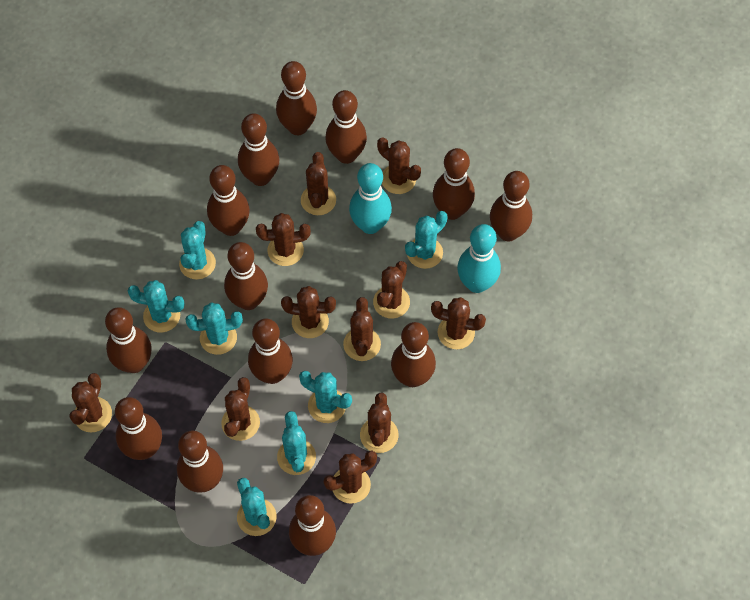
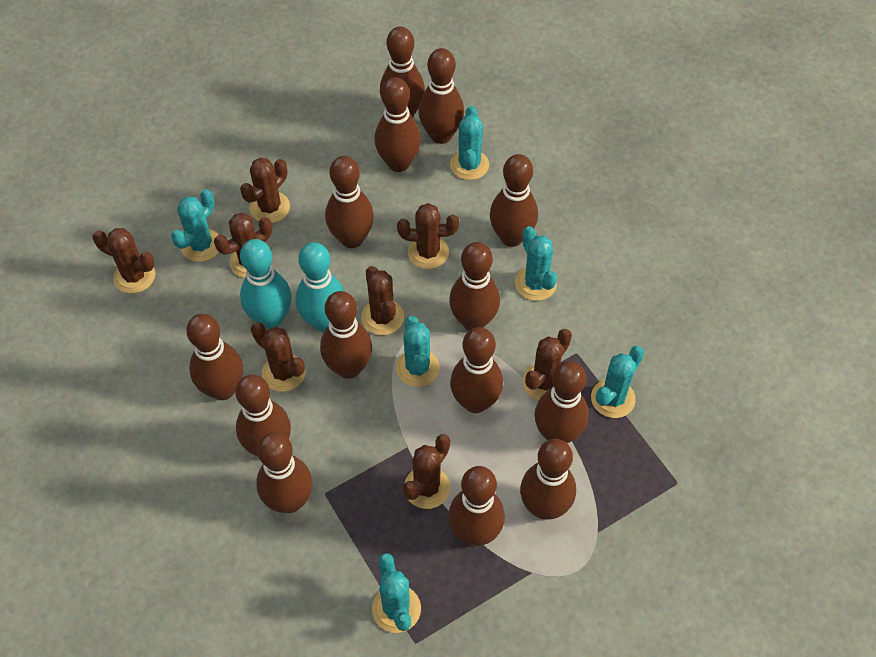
brown bowling pin: 13 -> 14
brown cactus: 11 -> 8
turquoise cactus: 7 -> 6

